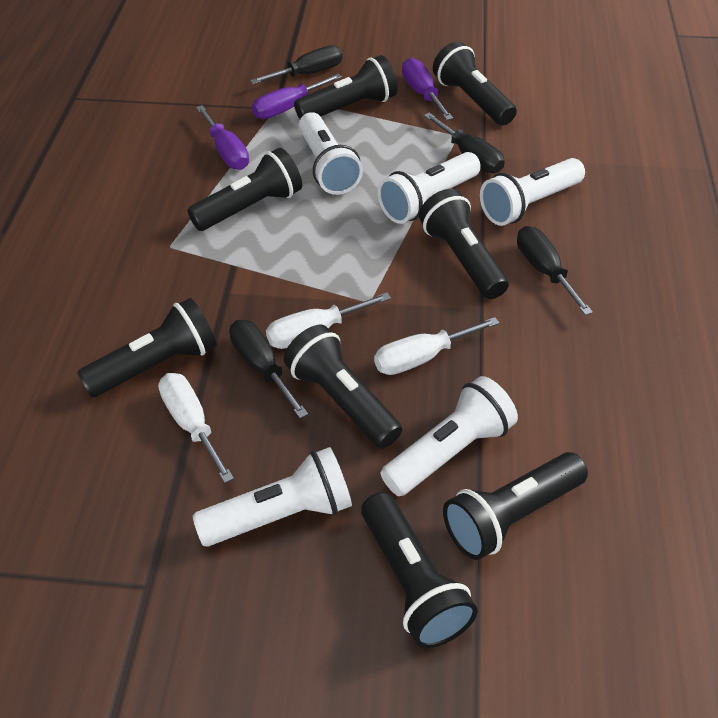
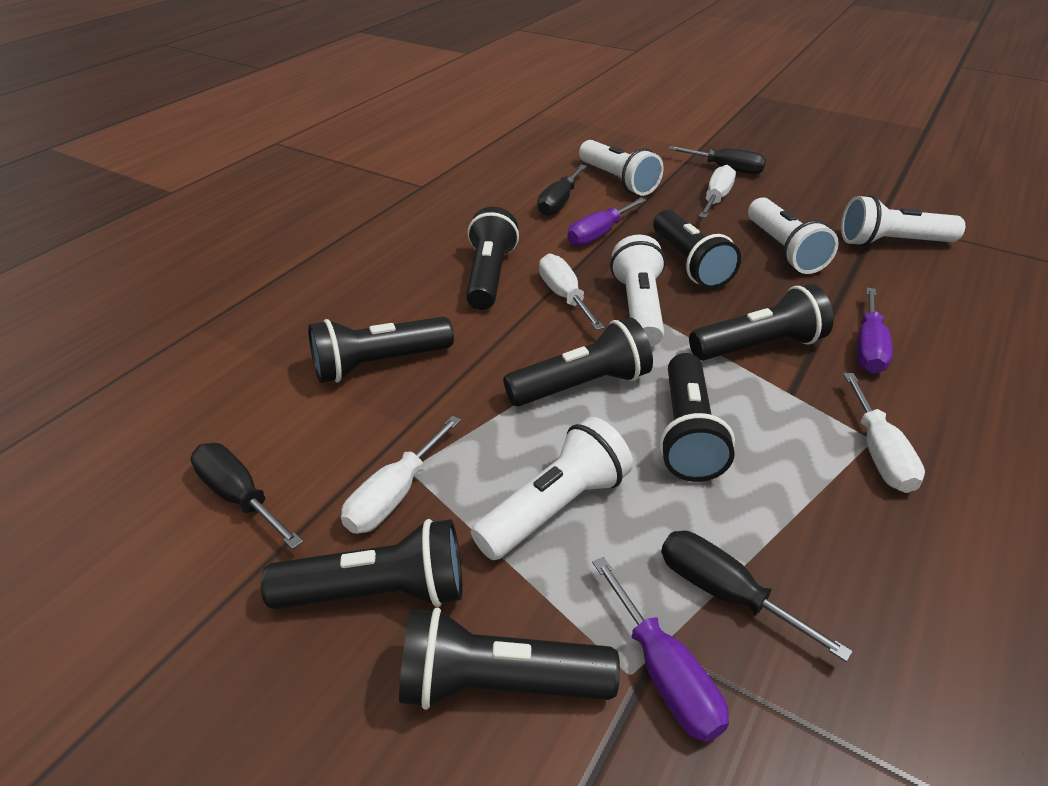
white screwdriver: 3 -> 4

